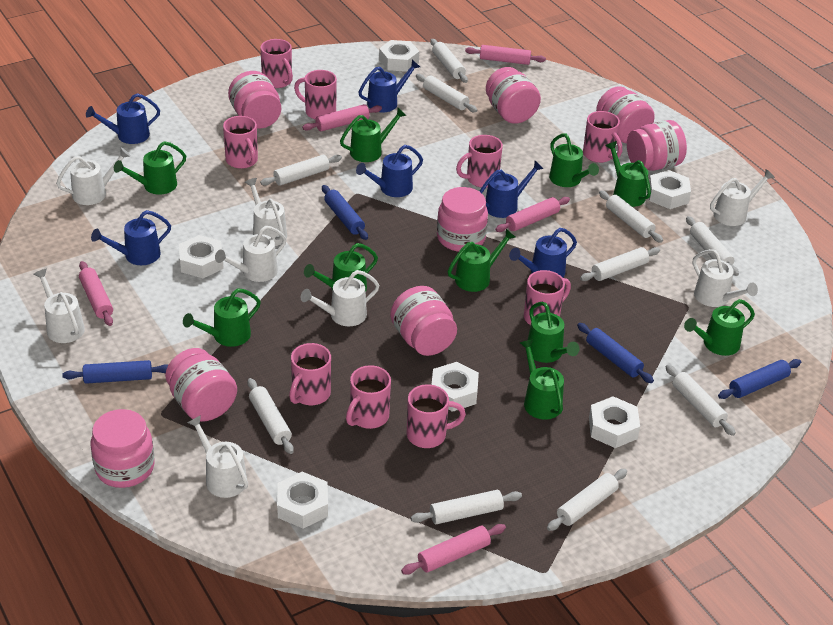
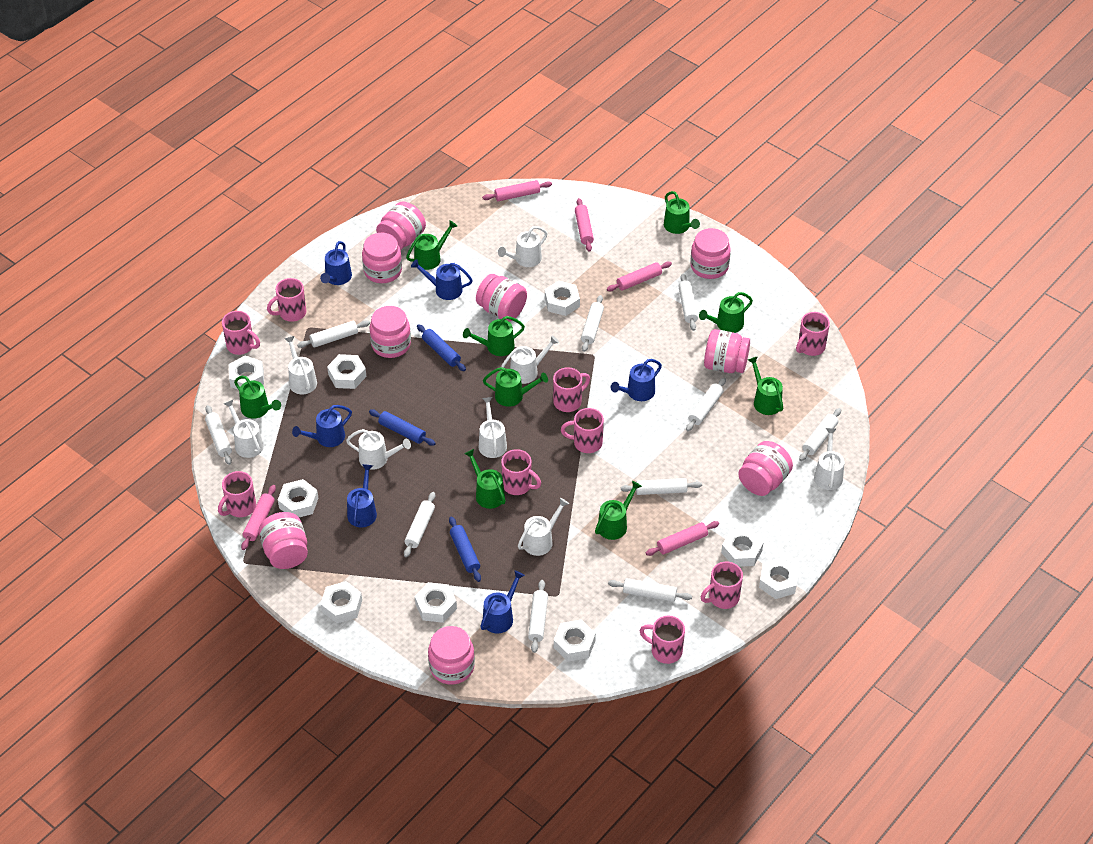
blue rolling pin: 4 -> 3
green watering can: 10 -> 9
pink jar: 8 -> 9
white nut: 6 -> 9

